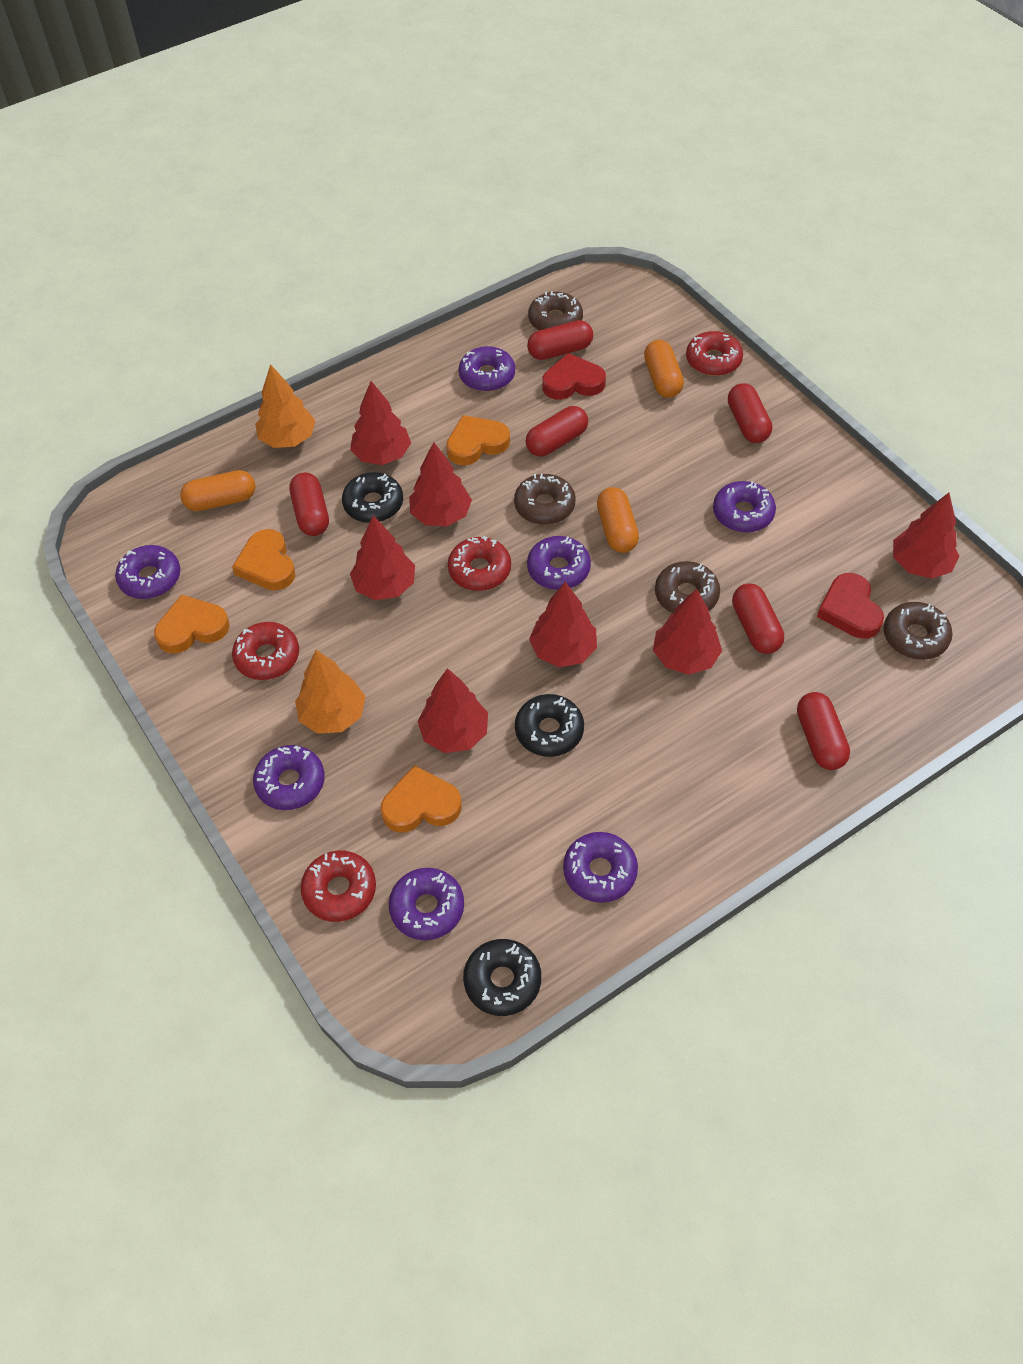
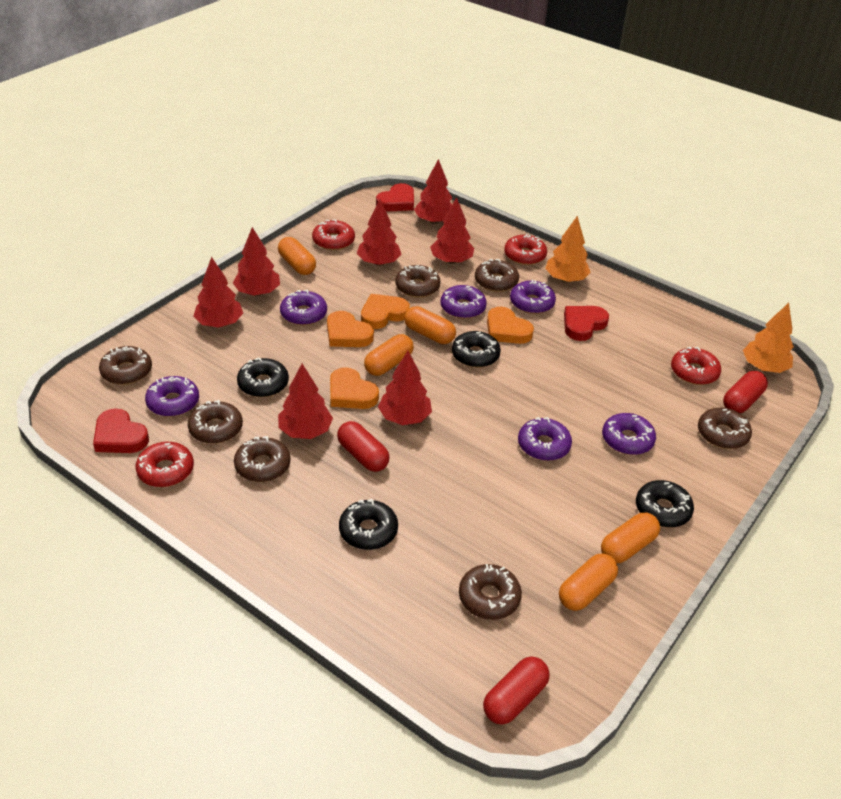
black donut: 3 -> 4
brown donut: 4 -> 7
orange capsule: 3 -> 5
purple donut: 7 -> 6
red capsule: 6 -> 3
red heart: 2 -> 3

